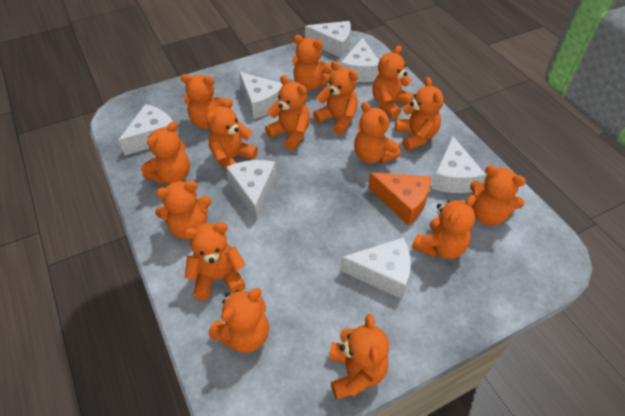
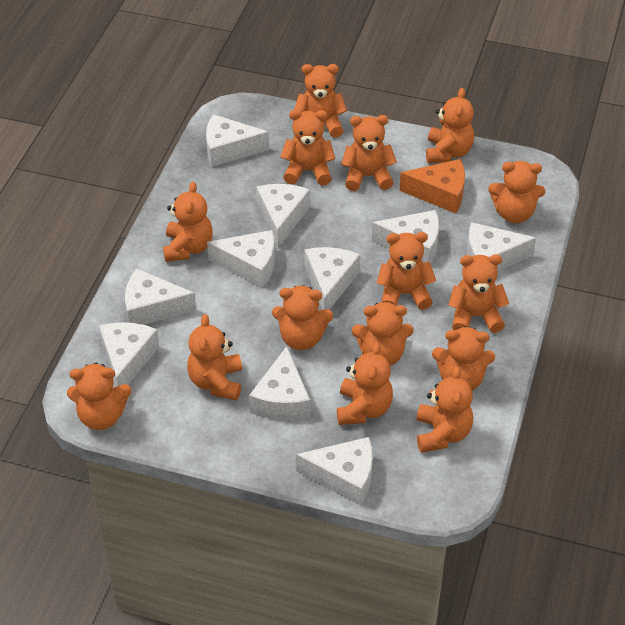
white cheese: 7 -> 10

